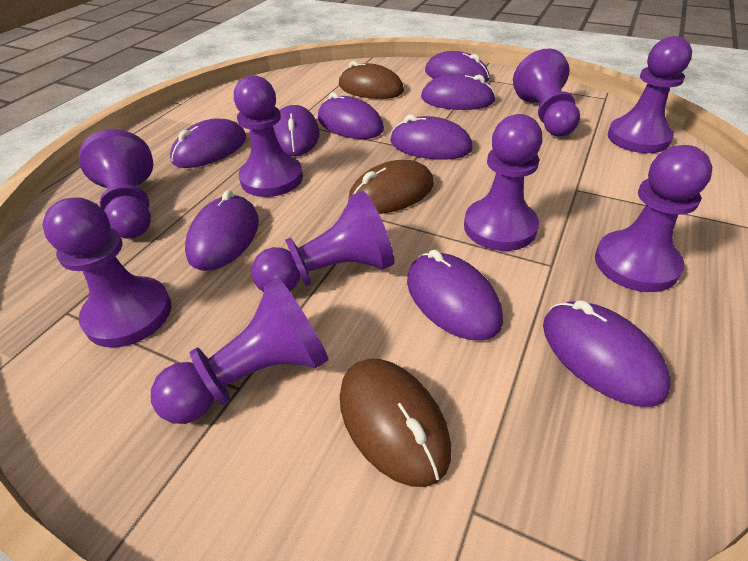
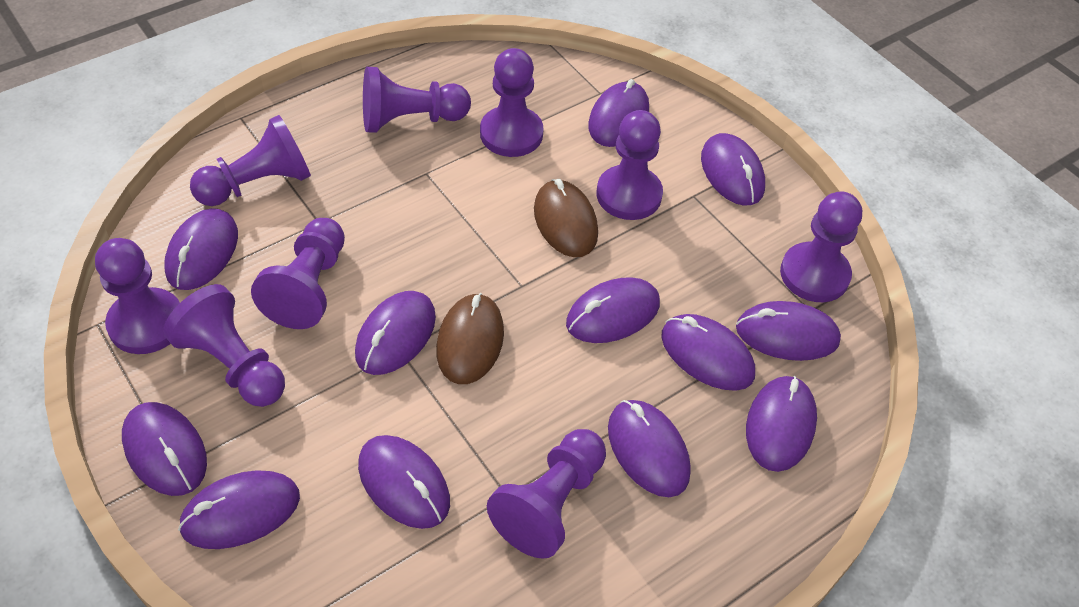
brown mouse: 3 -> 2
purple mouse: 9 -> 12

